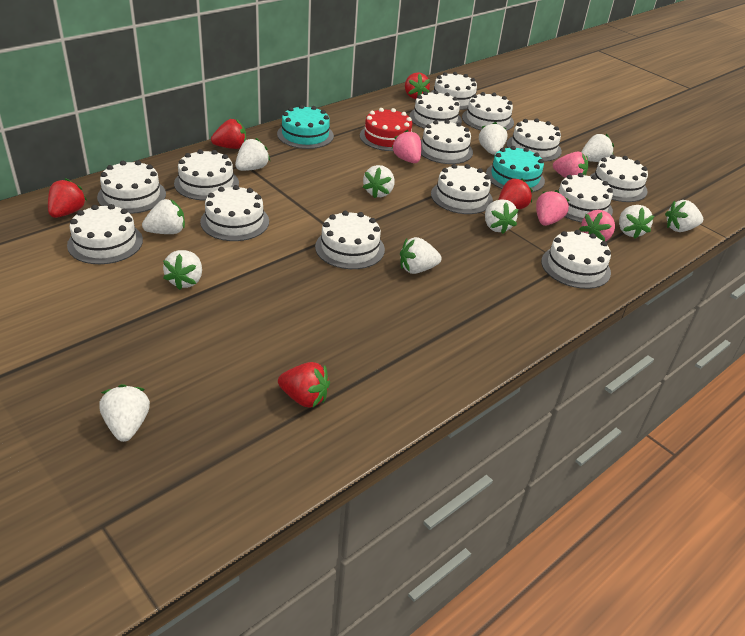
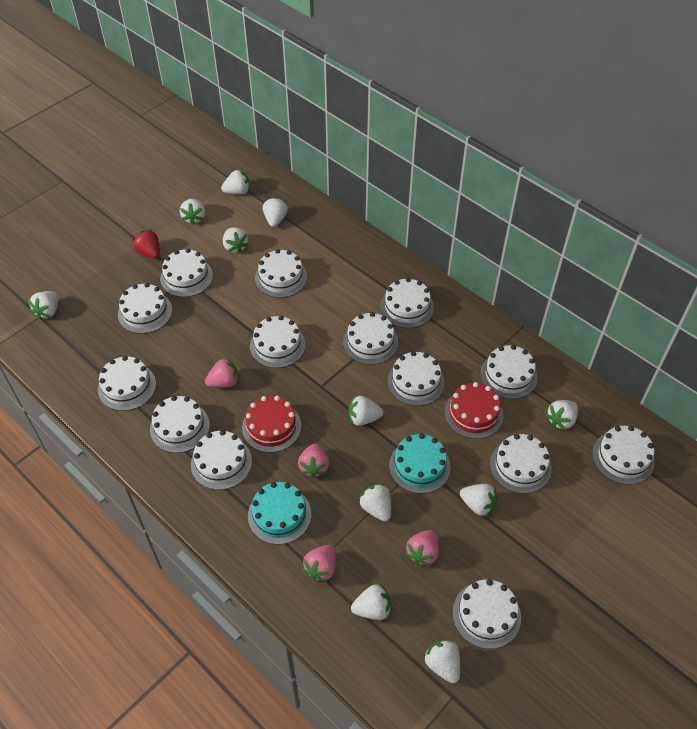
red cake: 1 -> 2
red strawberry: 5 -> 1

